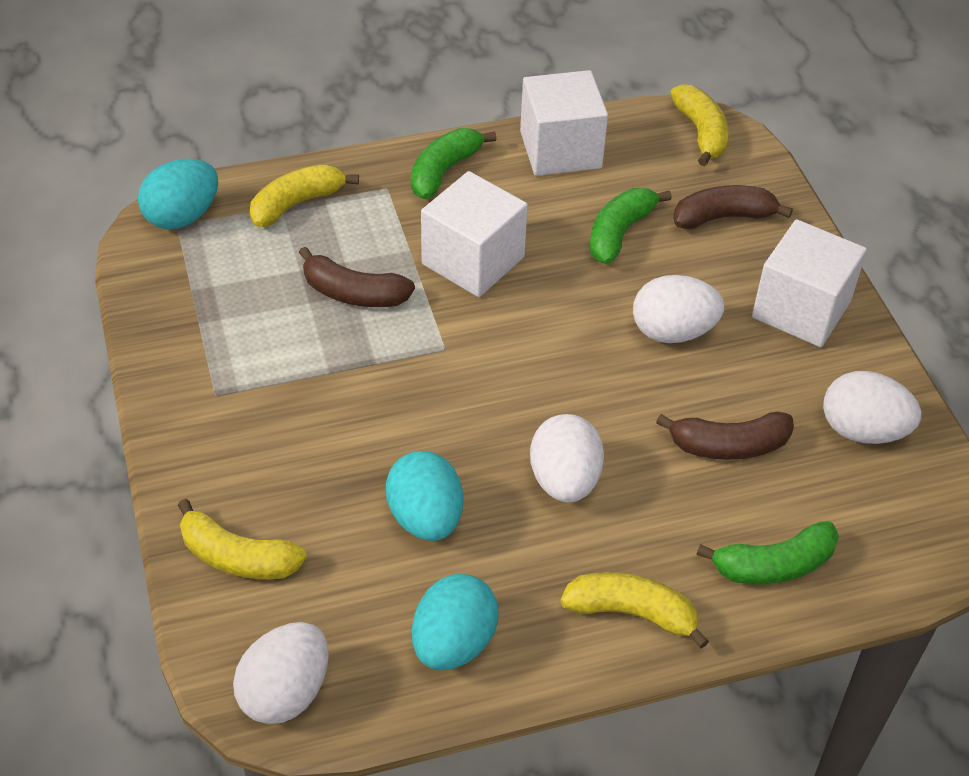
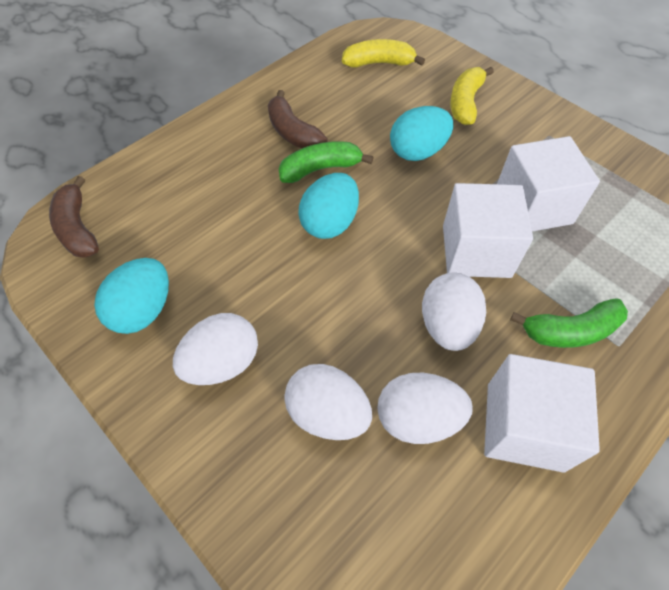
brown banana: 3 -> 2
green banana: 3 -> 2
yellow banana: 4 -> 2

